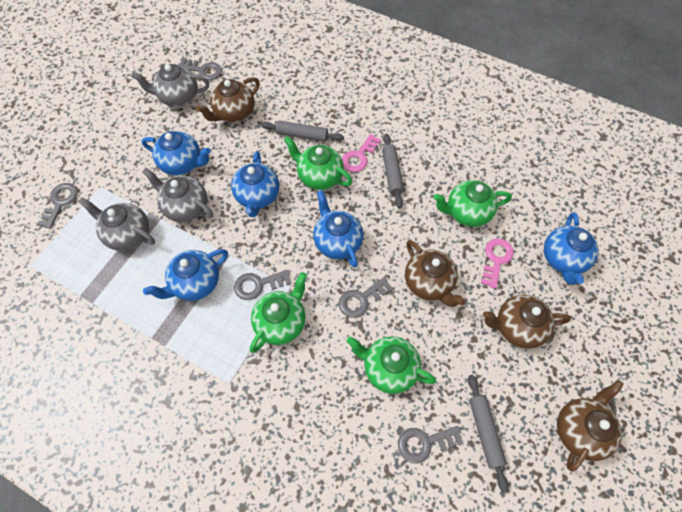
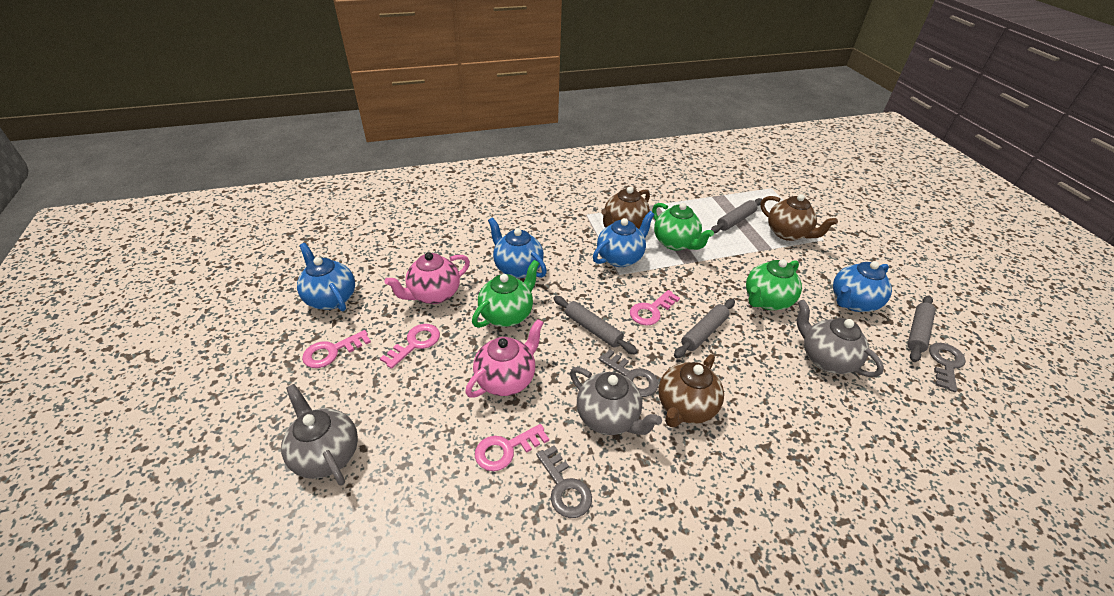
blue teapot: 5 -> 4
brown teapot: 4 -> 3
green teapot: 4 -> 3
grey key: 5 -> 3
grey rolling pin: 3 -> 4
pink key: 2 -> 4
pink teapot: 0 -> 2

